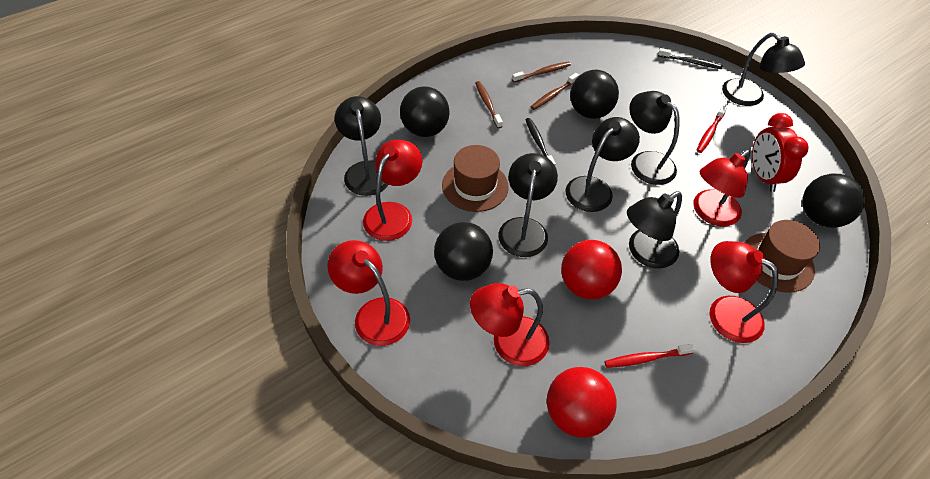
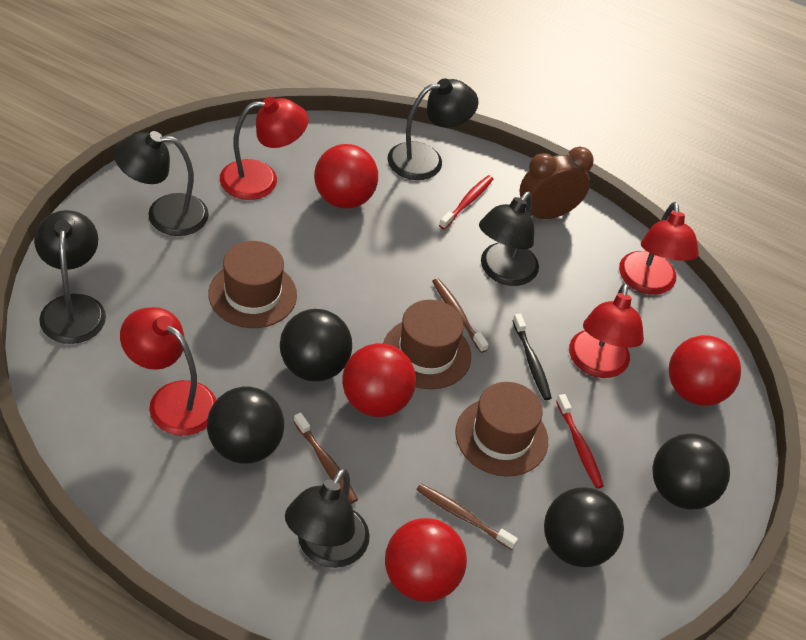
black lamp: 6 -> 5
black toothbrush: 2 -> 1
brown clock: 0 -> 1
brown hat: 2 -> 3
red ball: 2 -> 4
red clock: 1 -> 0
red lamp: 5 -> 4

